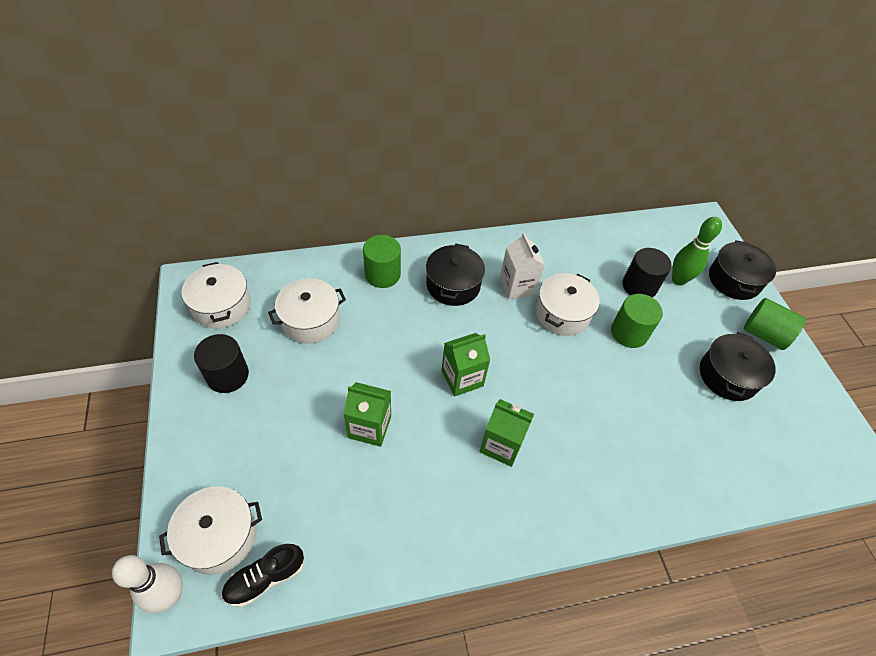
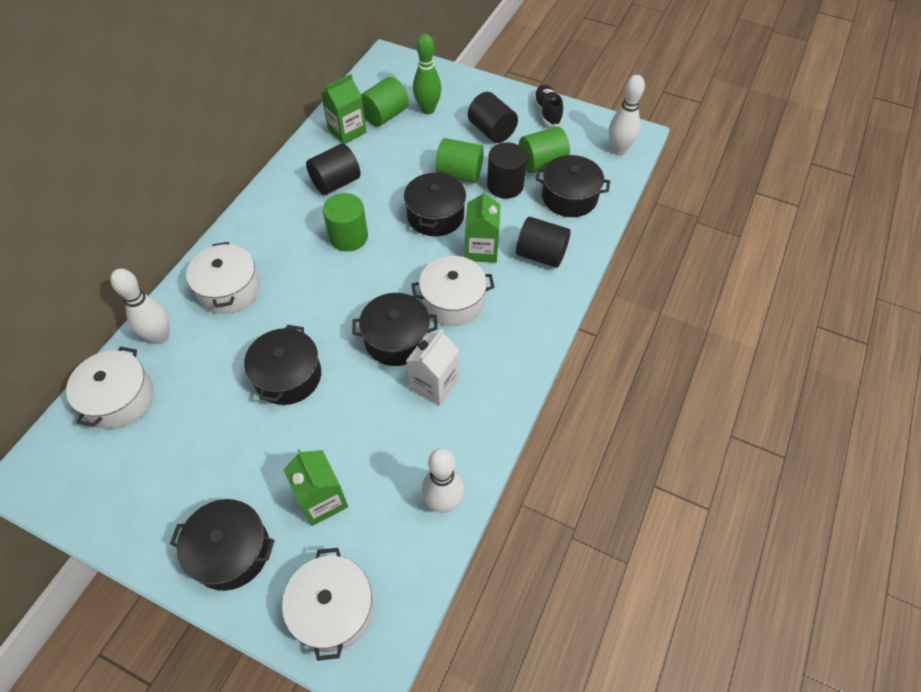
black cylinder: 2 -> 4
black pot: 3 -> 5
green cylinder: 3 -> 4
white bowling pin: 1 -> 3

